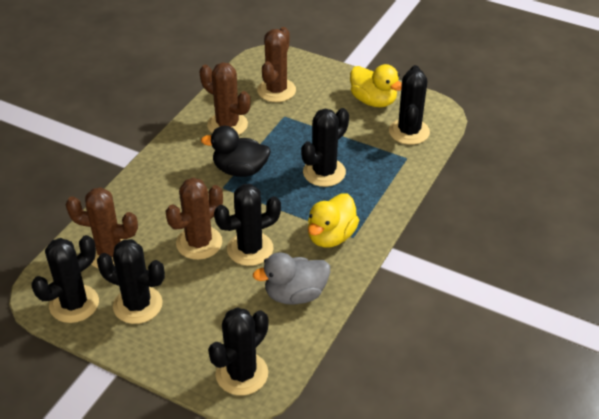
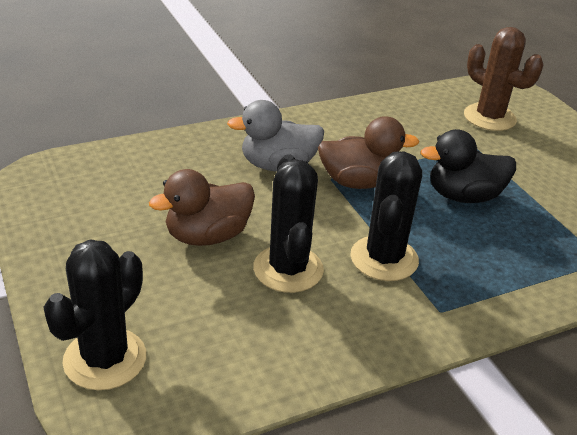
black cactus: 6 -> 3
brown cactus: 4 -> 1
brown duck: 0 -> 2
yellow duck: 2 -> 0

